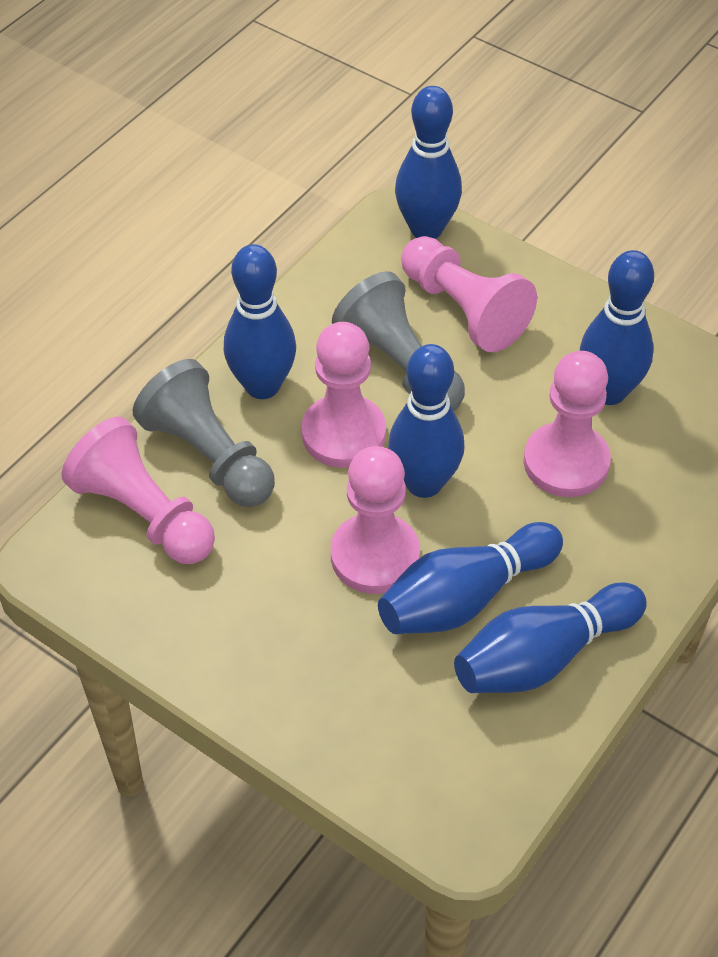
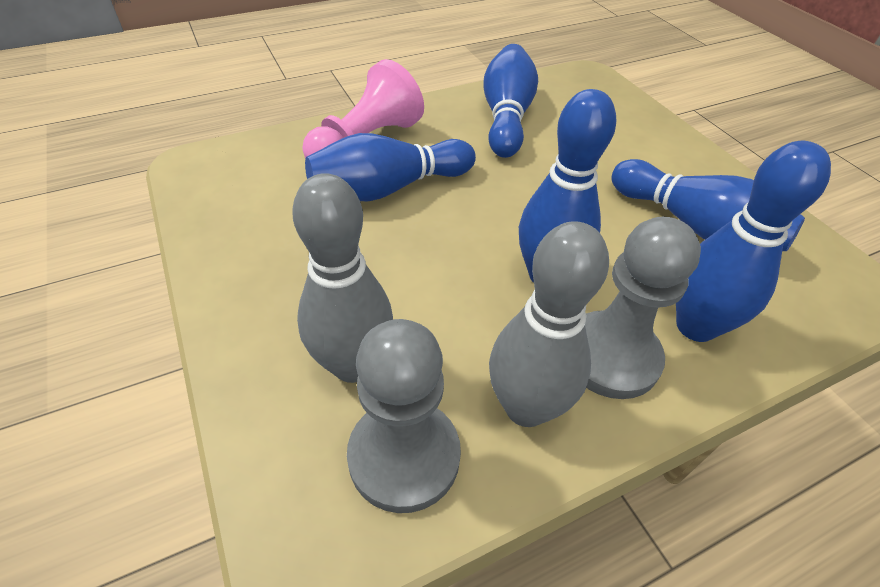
blue bowling pin: 6 -> 5
grey bowling pin: 0 -> 2
pink pawn: 5 -> 1

